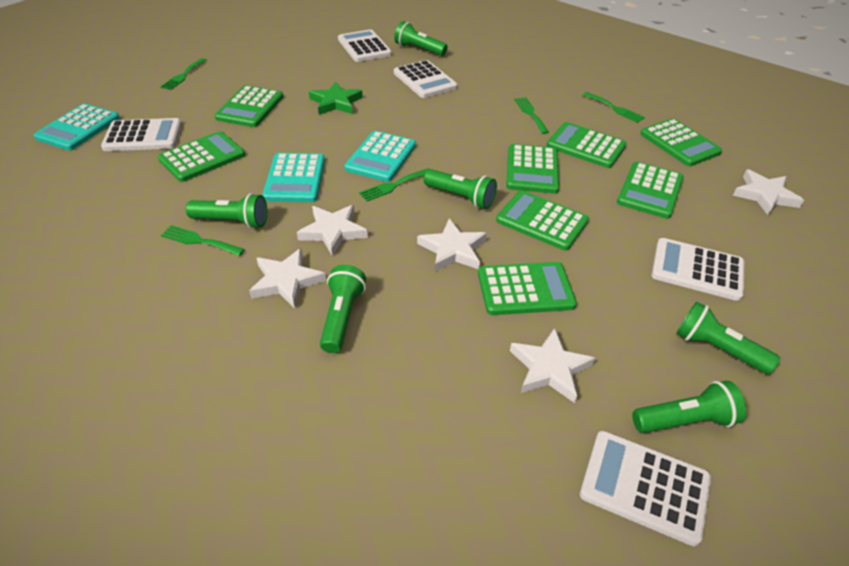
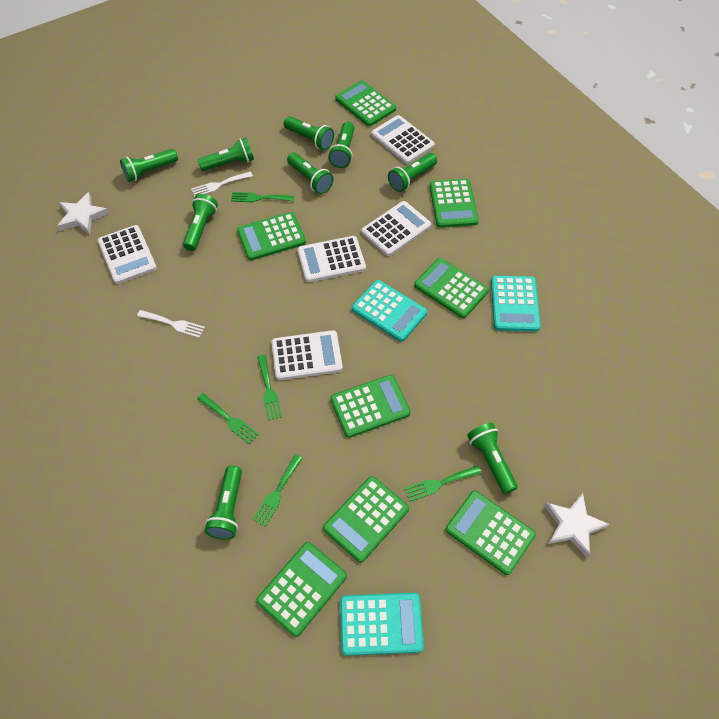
green flashlight: 6 -> 9
green star: 1 -> 0
white fork: 0 -> 2
white star: 5 -> 2

